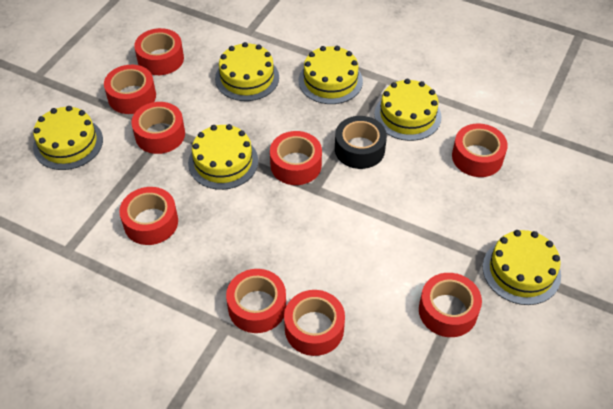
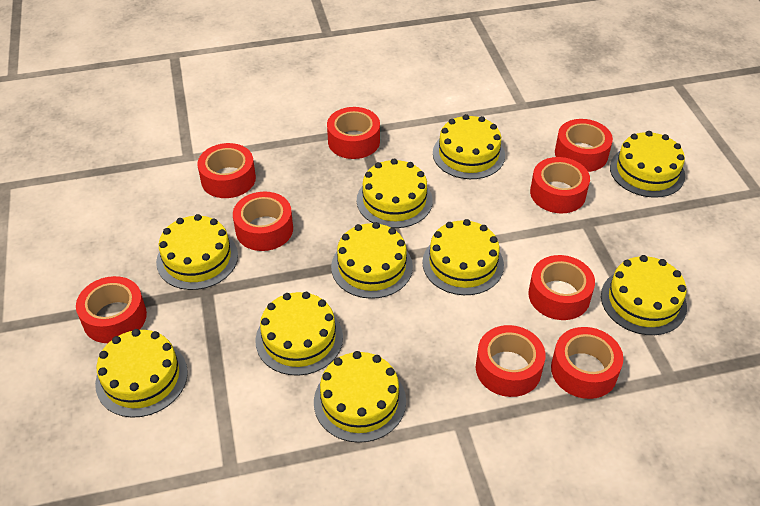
black tape: 1 -> 0
yellow cake: 6 -> 10

